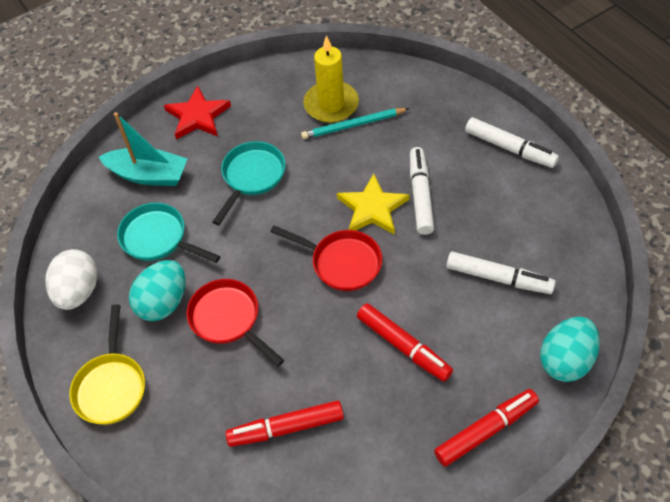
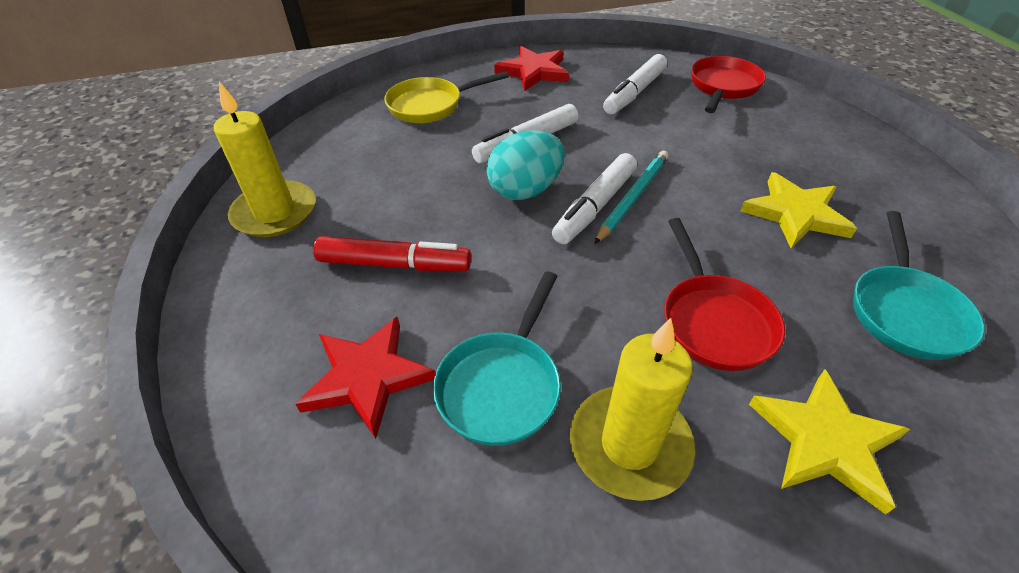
red marker: 3 -> 1
red star: 1 -> 2
turquoise boat: 1 -> 0
turquoise egg: 2 -> 1
white egg: 1 -> 0
yellow candle: 1 -> 2
yellow star: 1 -> 2

